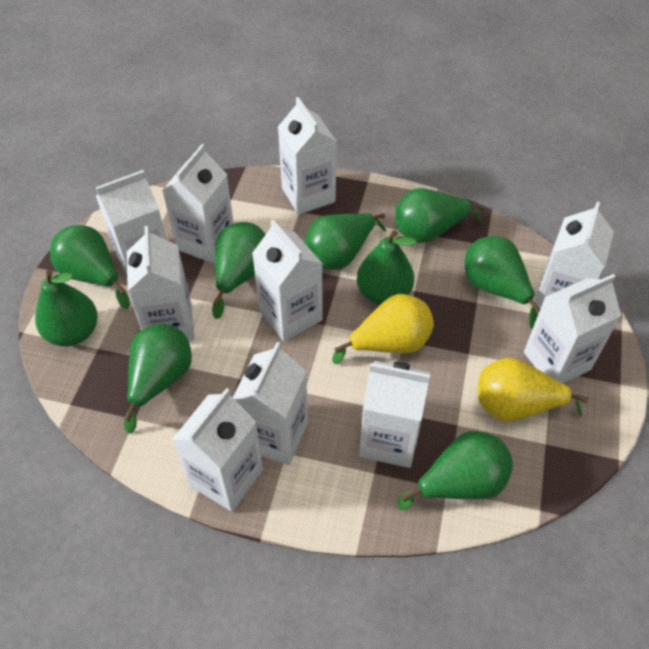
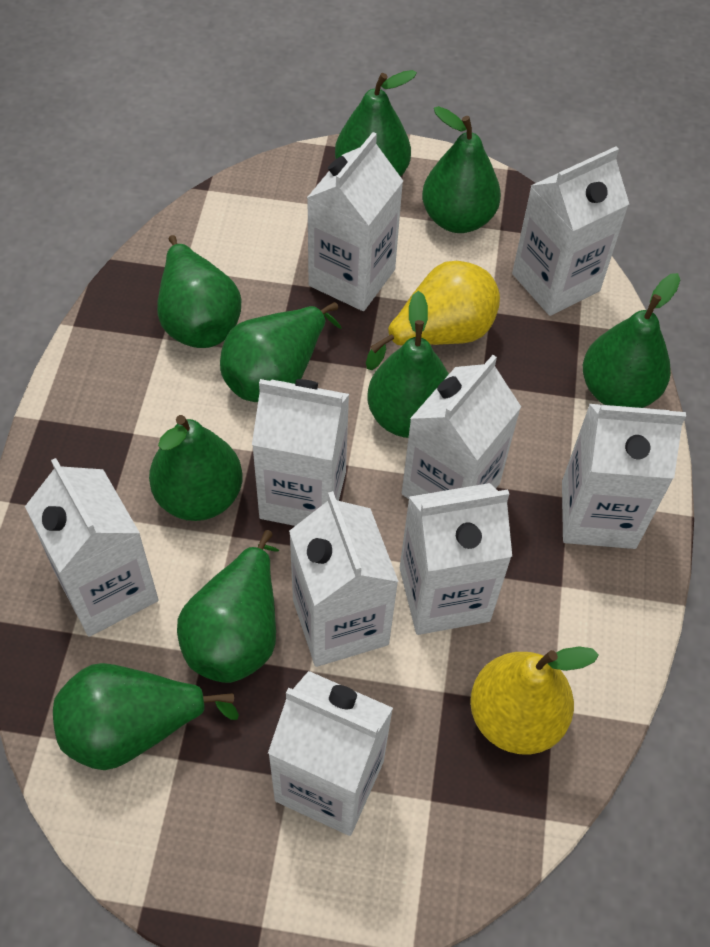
white carton: 10 -> 9

